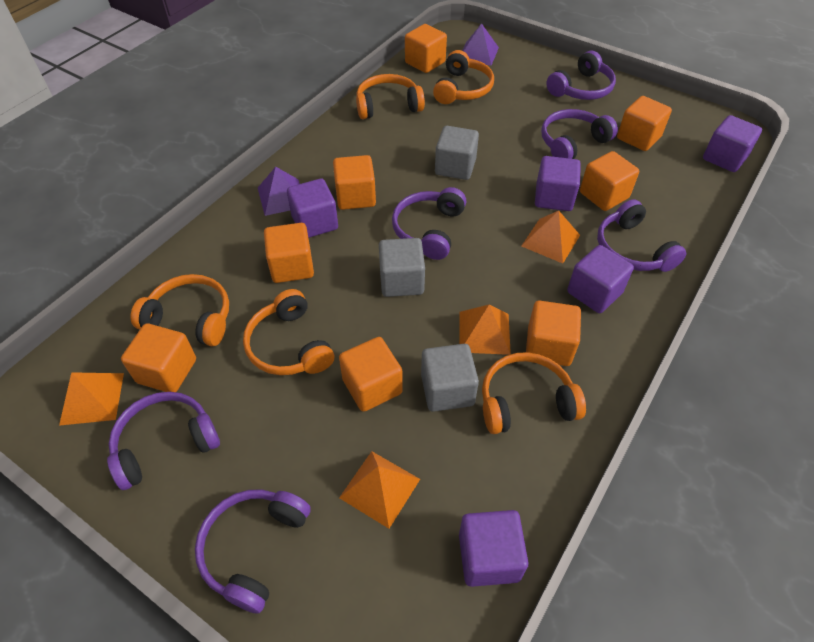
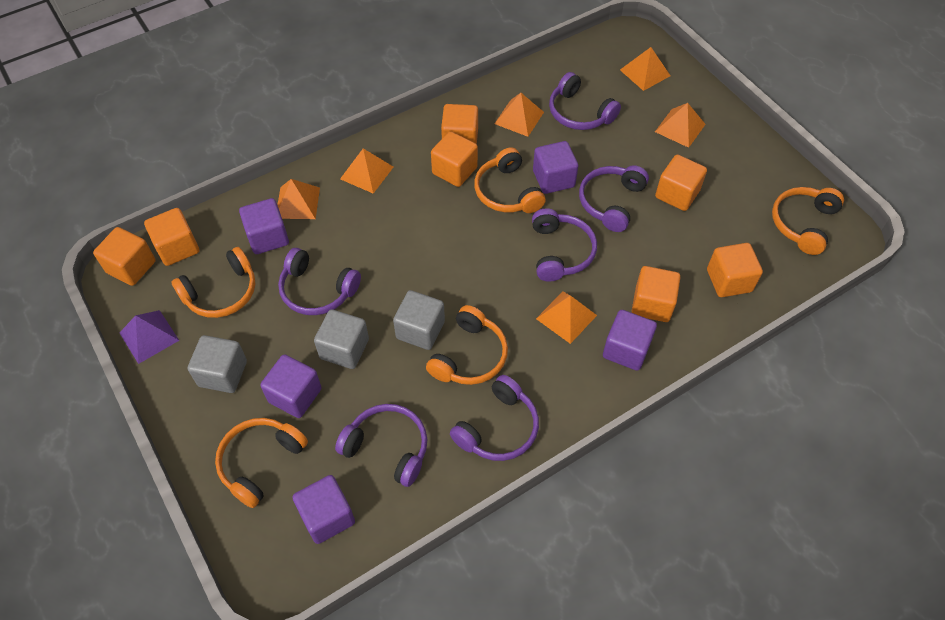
orange cube: 8 -> 7
orange pyramid: 4 -> 6
purple pyramid: 2 -> 1

